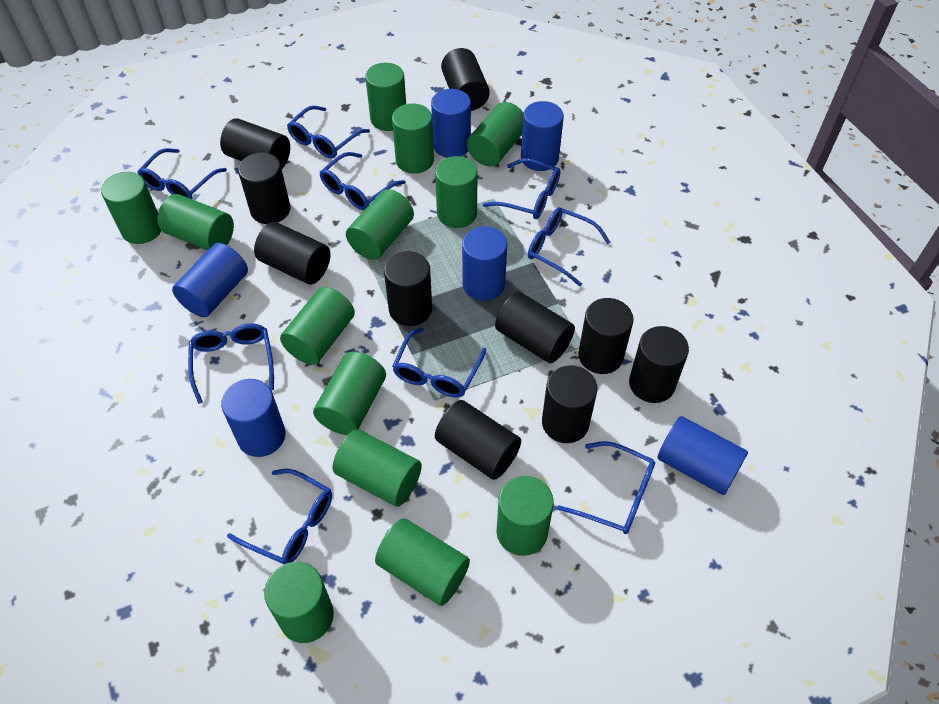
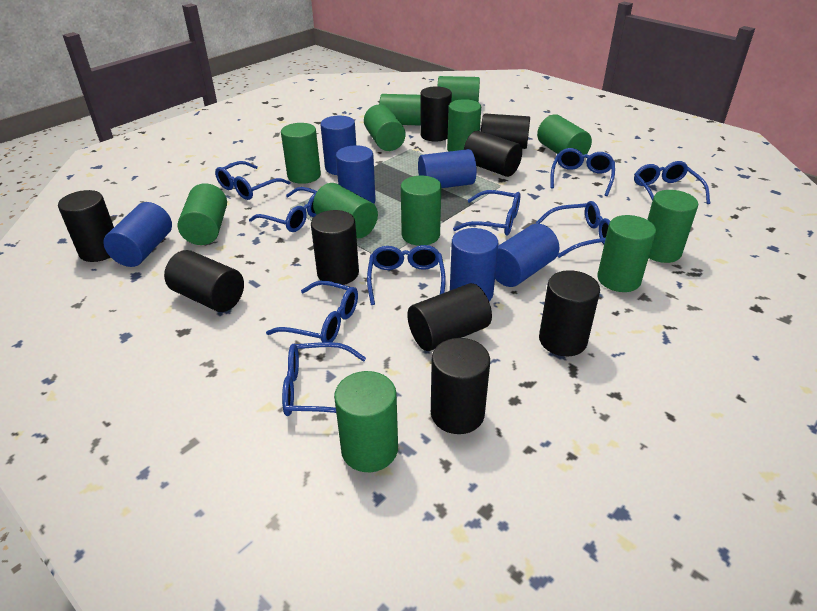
black cylinder: 10 -> 9
green cylinder: 13 -> 12

